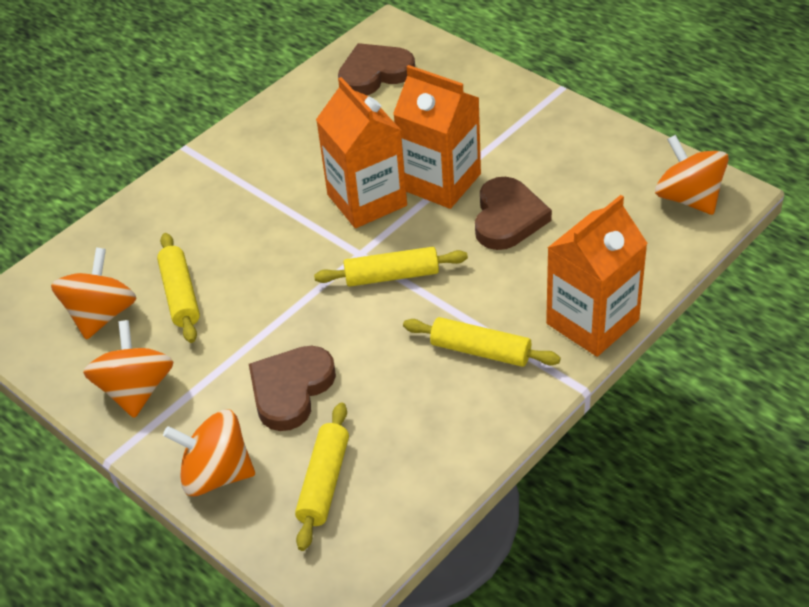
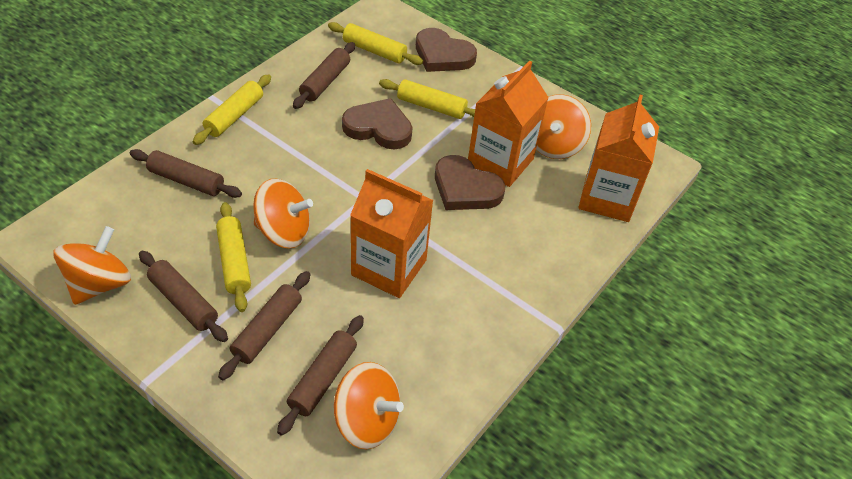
brown rolling pin: 0 -> 5

